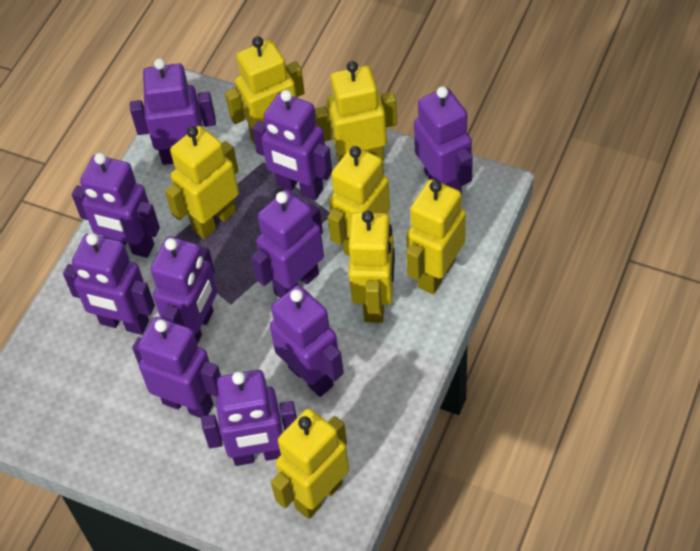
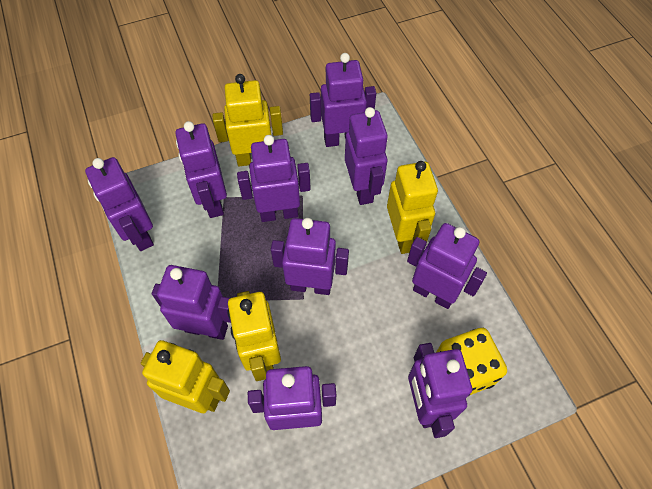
yellow dice: 0 -> 1
yellow robot: 7 -> 4

